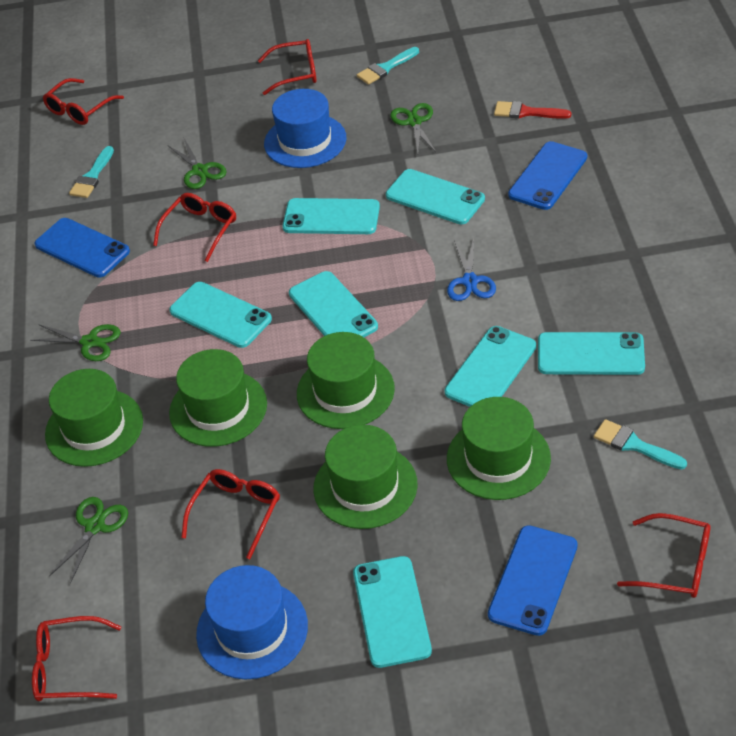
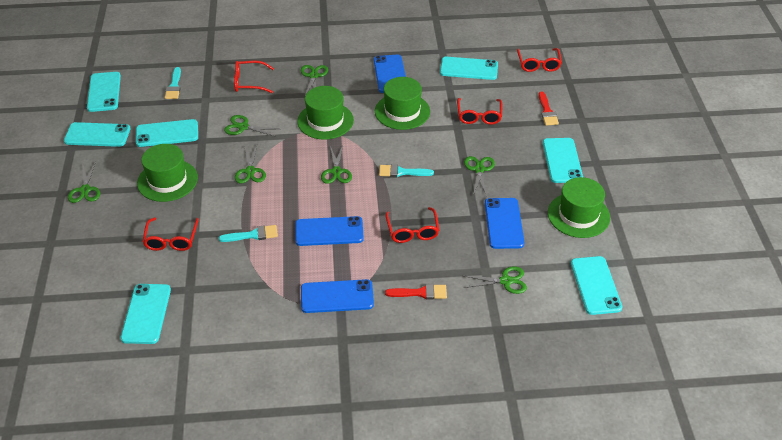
blue hat: 2 -> 0
blue phone: 3 -> 4
blue scissors: 1 -> 0
green hat: 5 -> 4
green scissors: 4 -> 7
red brush: 1 -> 2
red glasses: 6 -> 5

